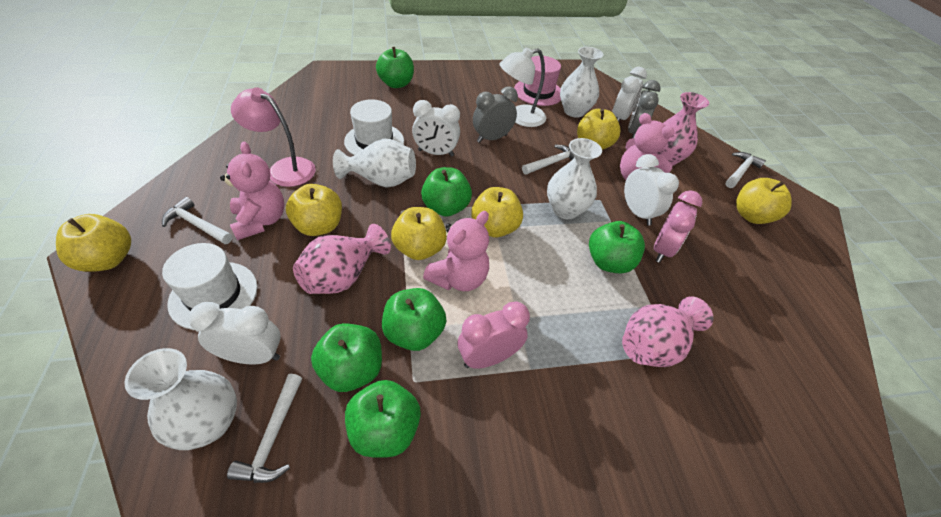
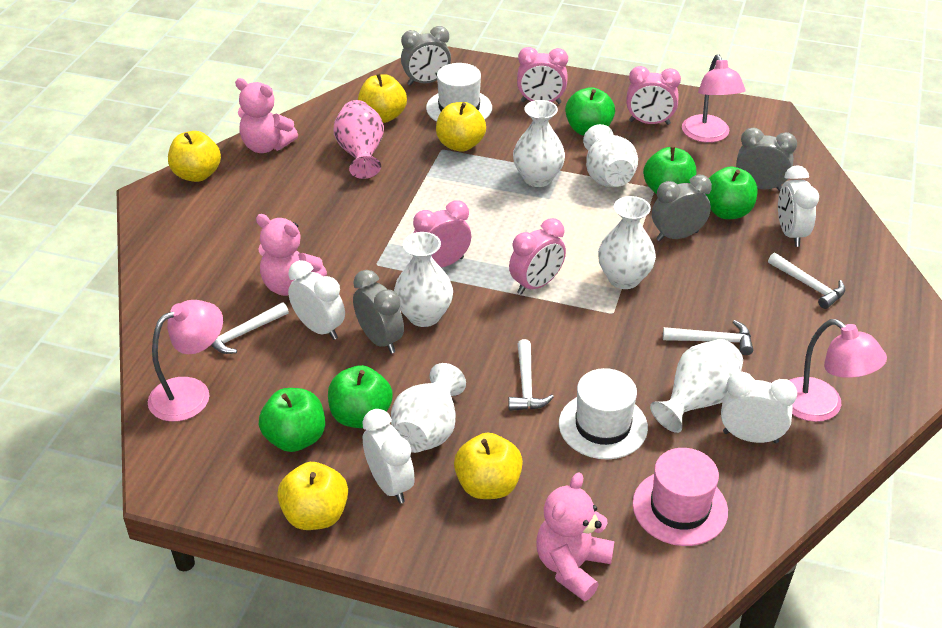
green apple: 6 -> 5
grey clock: 2 -> 4
pink clock: 2 -> 4
pink lamp: 1 -> 3
pink vase: 3 -> 1
white lamp: 1 -> 0
white vase: 4 -> 6
yellow apple: 6 -> 5

